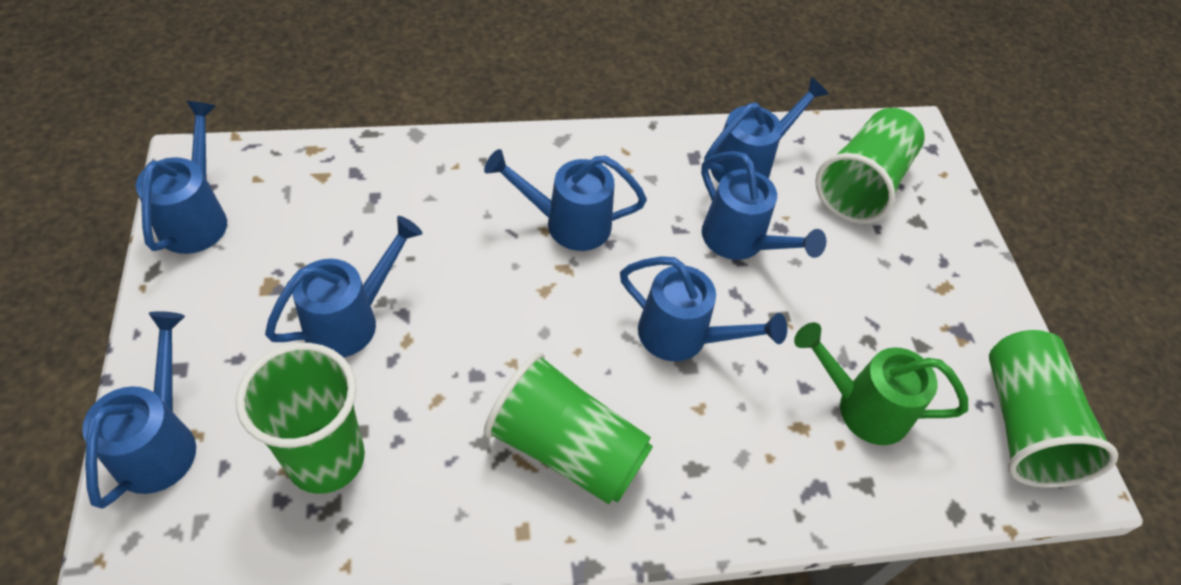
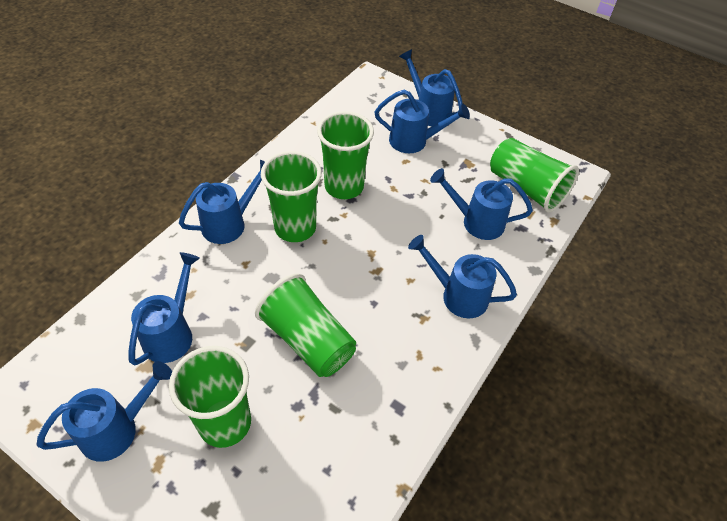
green cup: 4 -> 5
green watering can: 1 -> 0

